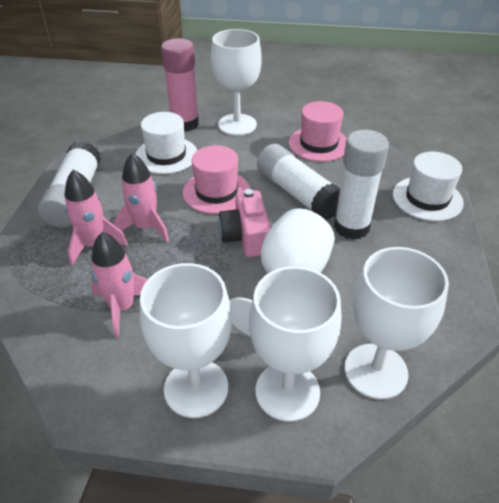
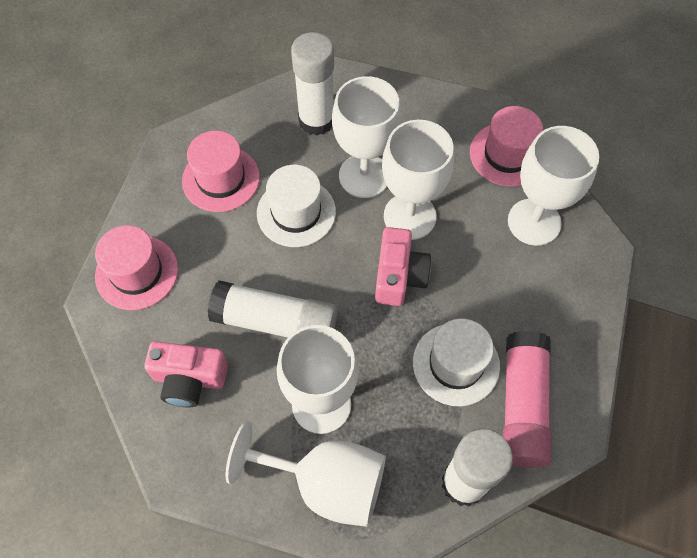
pink camera: 1 -> 2
pink hat: 2 -> 3
pink rocket: 3 -> 0

